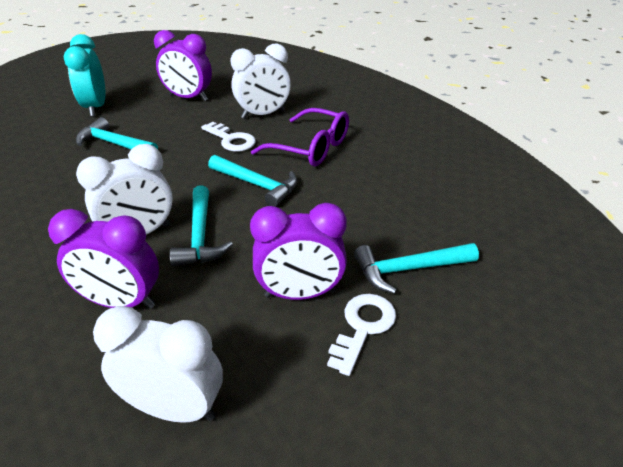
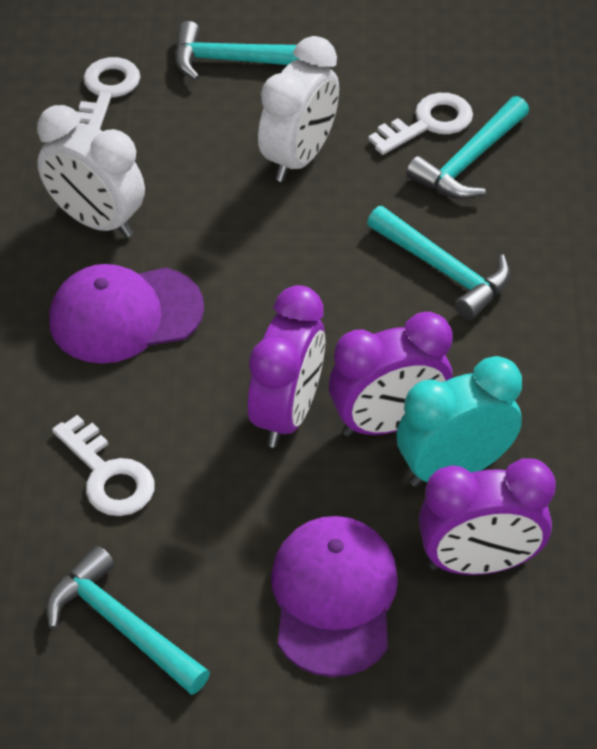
purple cap: 0 -> 2
purple glasses: 1 -> 0
white clock: 3 -> 2
white key: 2 -> 3

